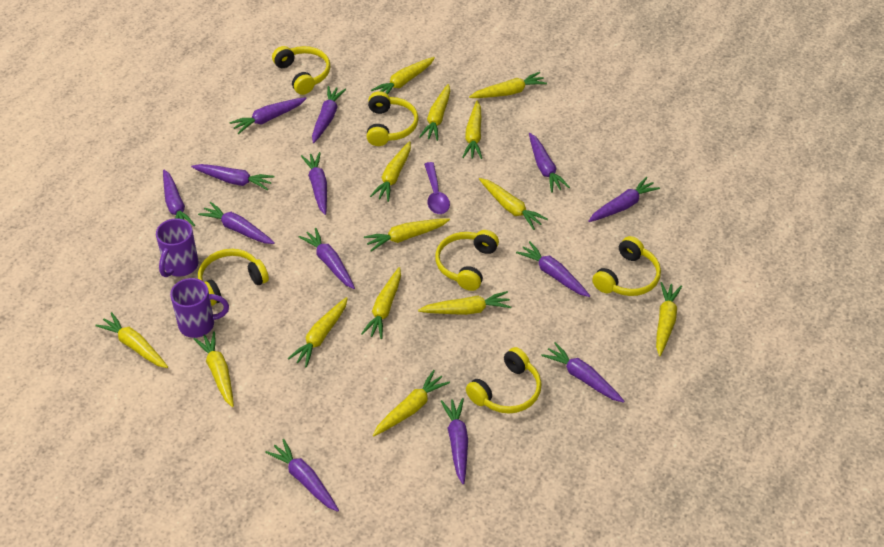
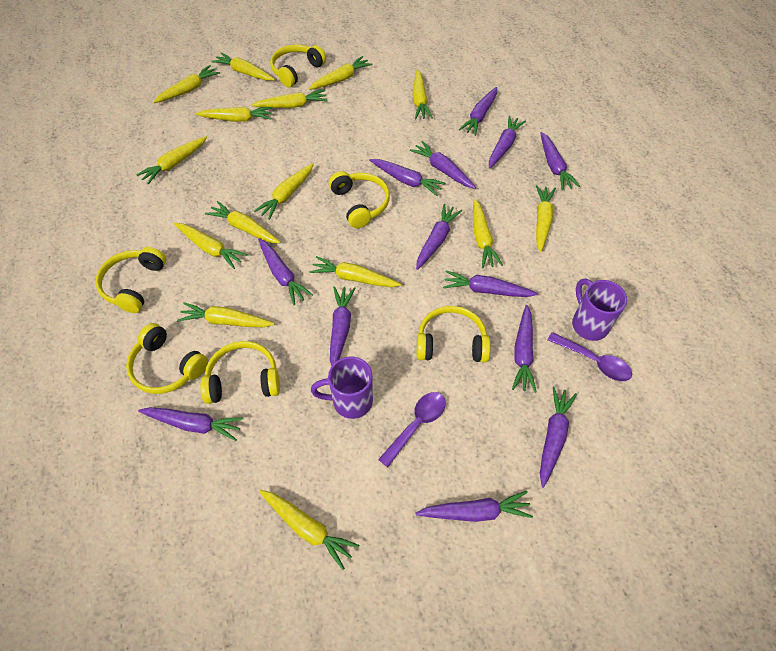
purple spoon: 1 -> 2
yellow carrot: 14 -> 15

